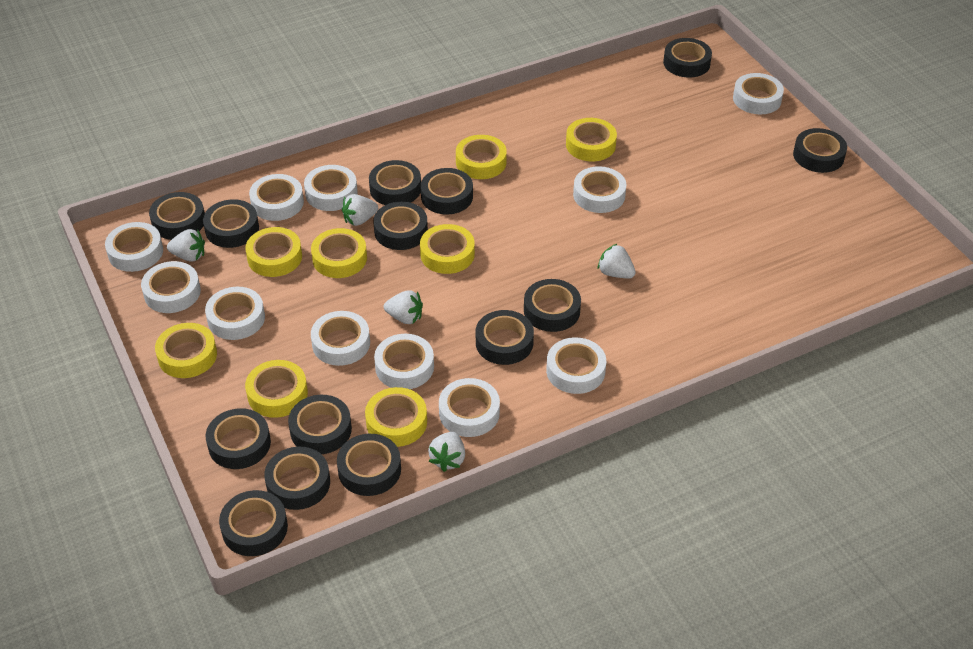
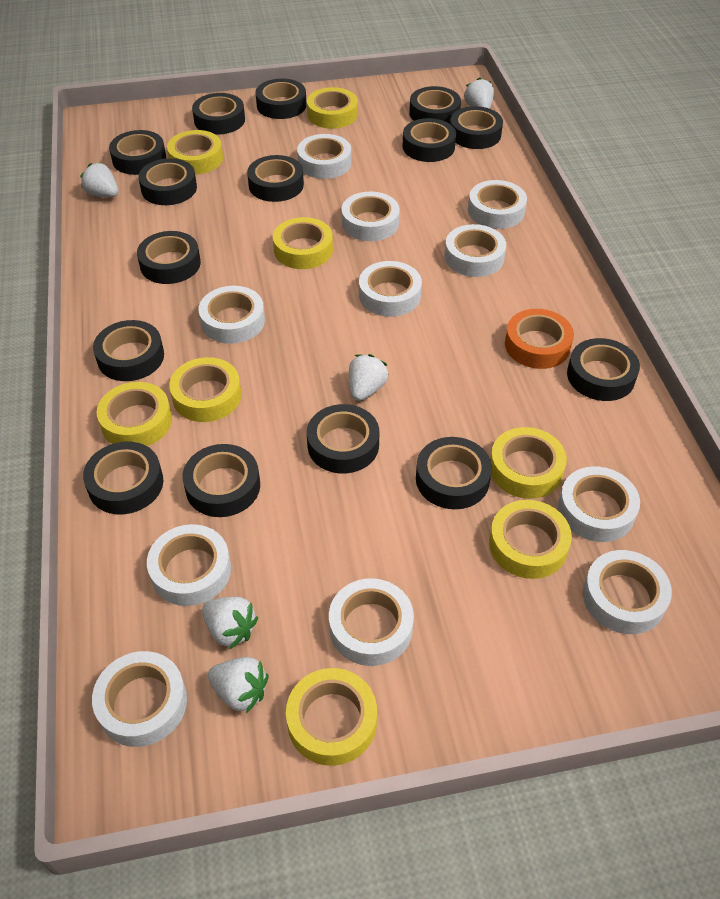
black tape: 14 -> 15
orange tape: 0 -> 1

